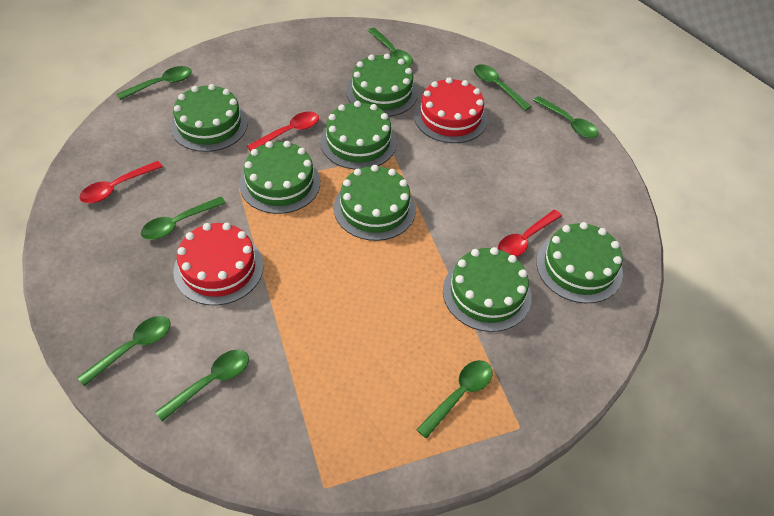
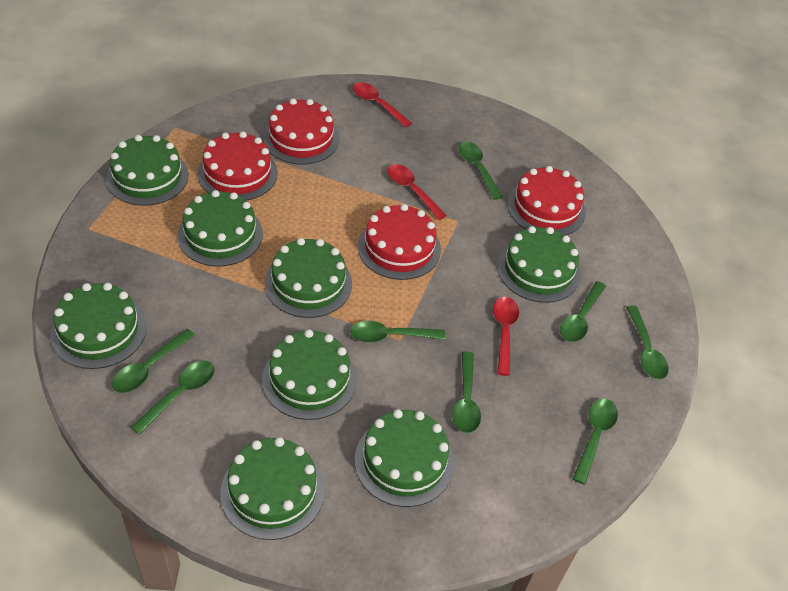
green cake: 7 -> 8
red cake: 2 -> 4

